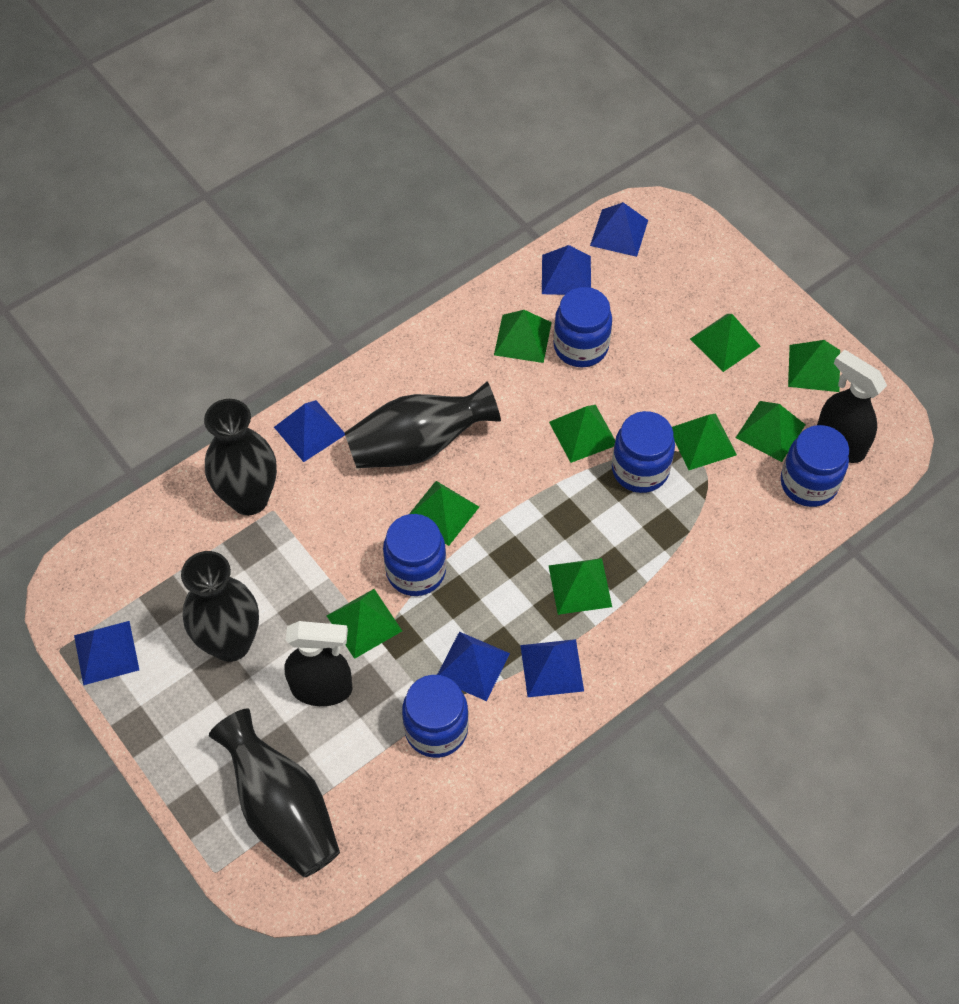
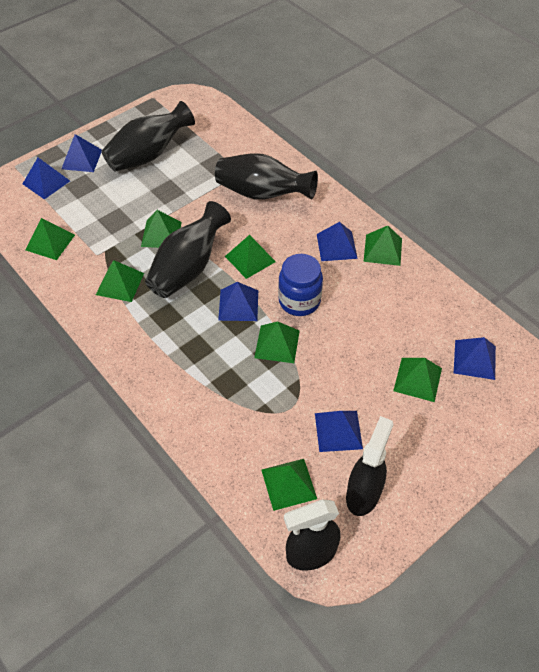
black vase: 4 -> 3
blue jar: 5 -> 1
green pyramid: 9 -> 8

